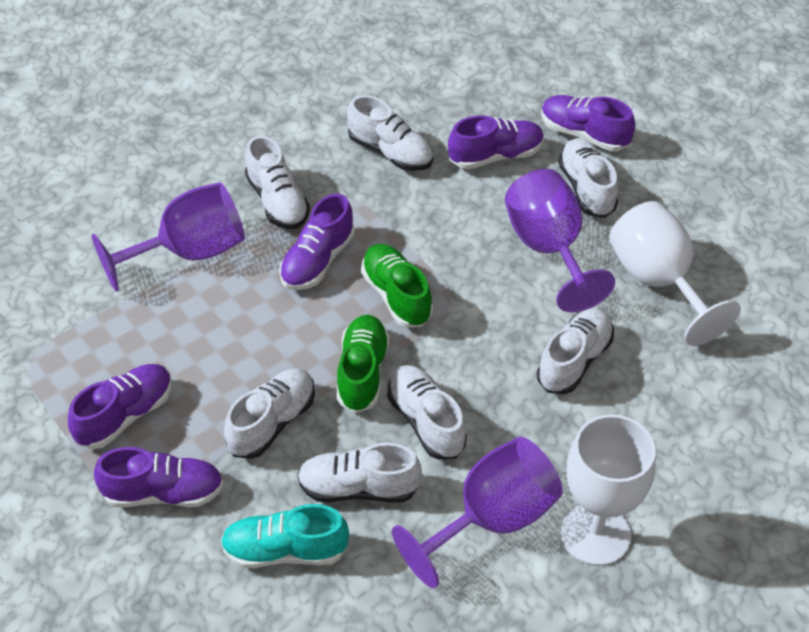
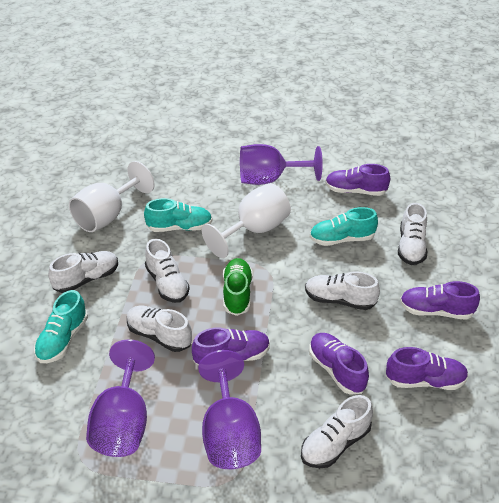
green shoe: 2 -> 1
turquoise shoe: 1 -> 3
white shoe: 7 -> 6

